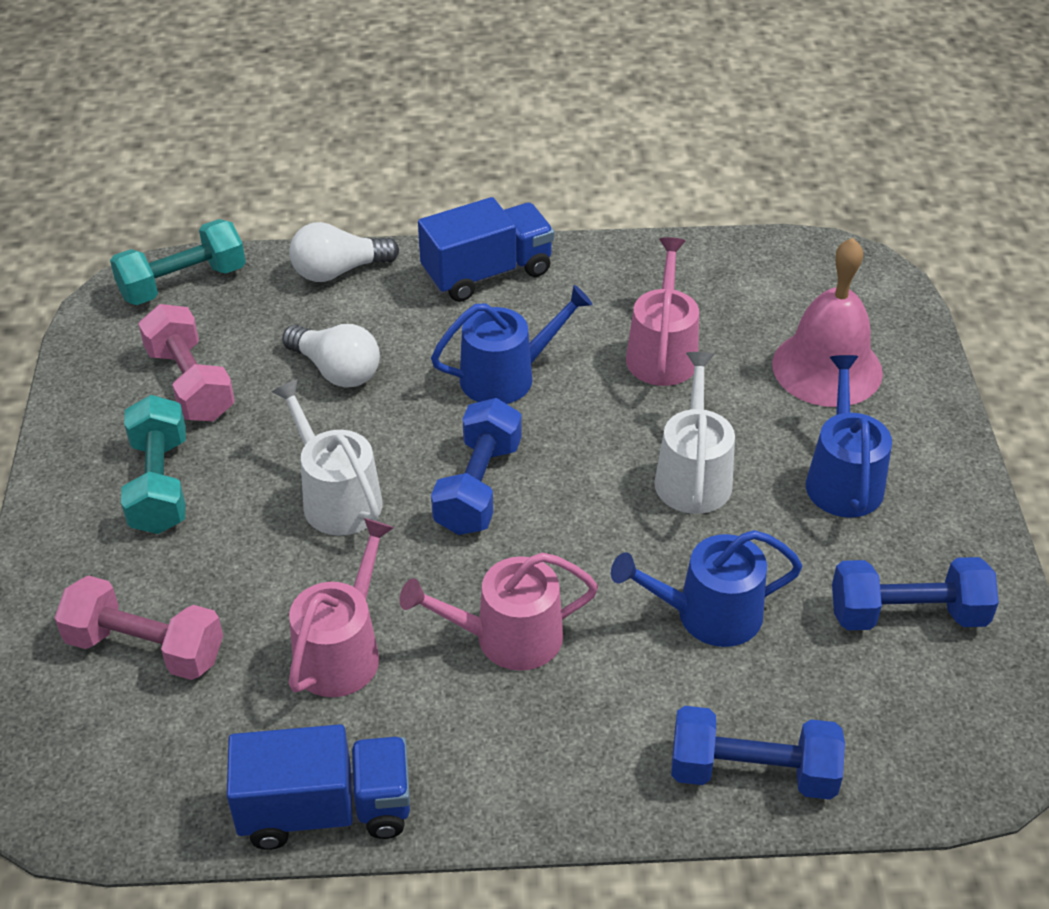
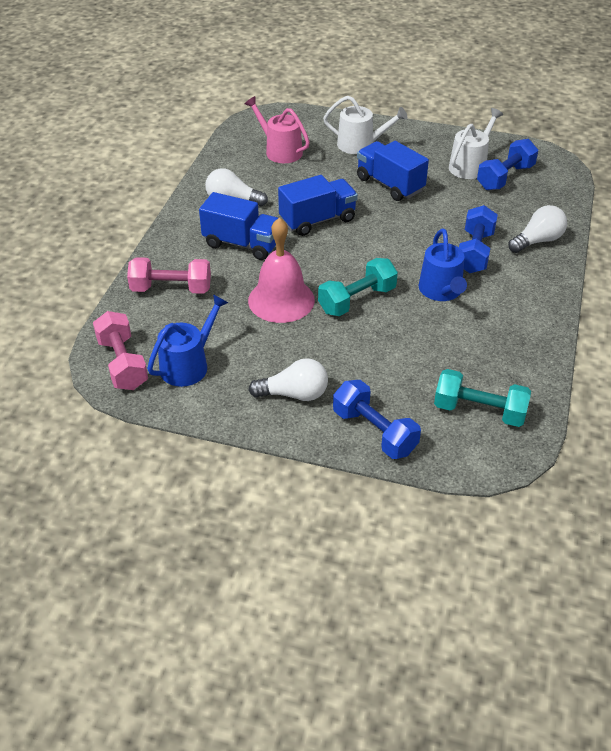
blue truck: 2 -> 3
blue watering can: 3 -> 2
pink watering can: 3 -> 1
white light bulb: 2 -> 3

